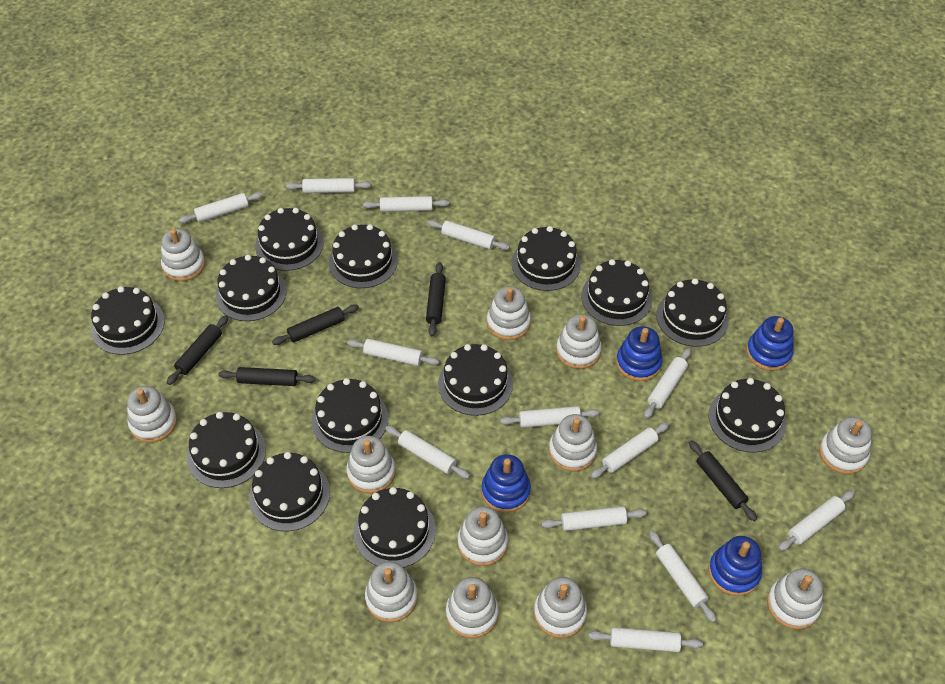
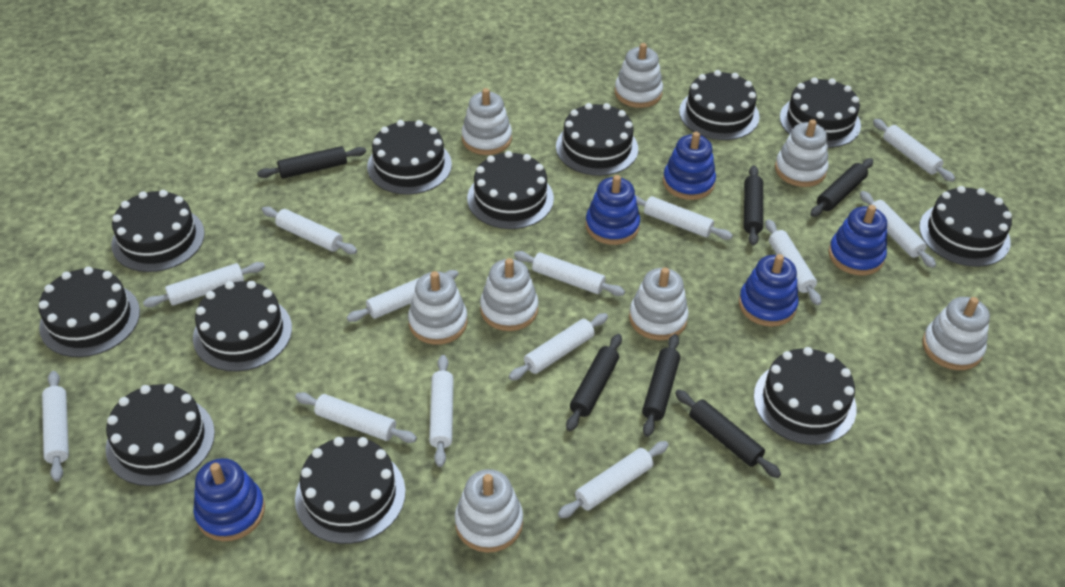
black cake: 13 -> 12
black rolling pin: 5 -> 6
blue stacking toy: 4 -> 5
white stacking toy: 12 -> 8

